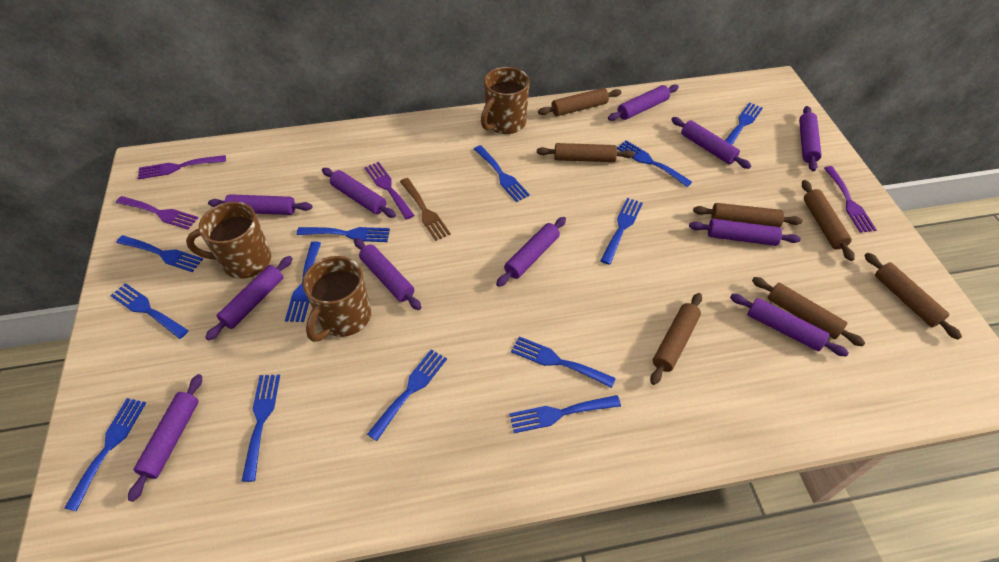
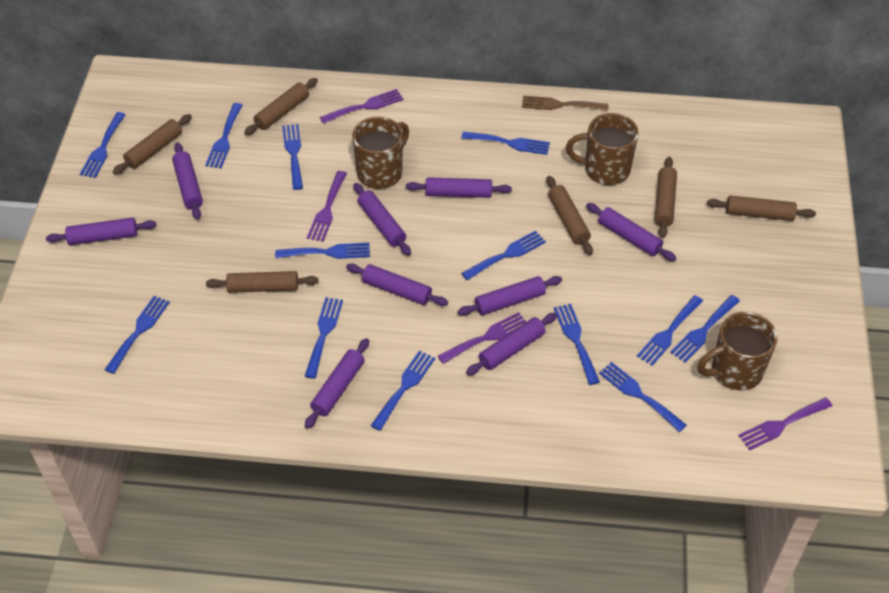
brown rolling pin: 7 -> 6
purple rolling pin: 11 -> 9

